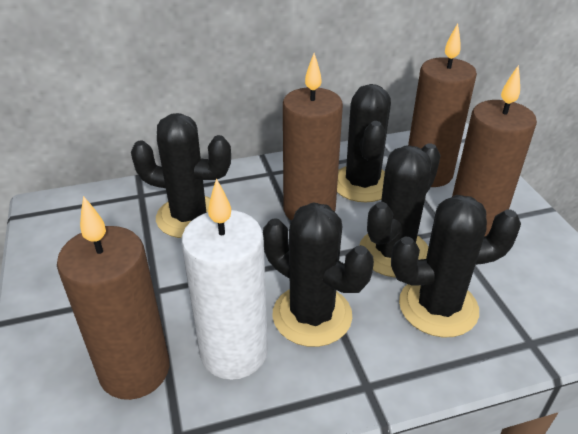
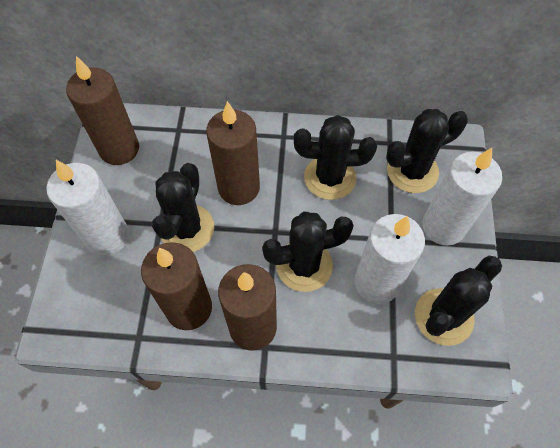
white candle: 1 -> 3

